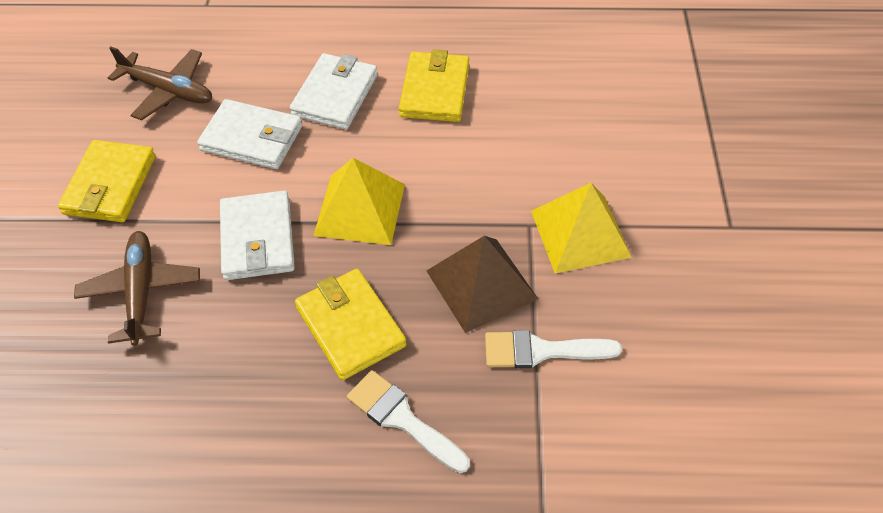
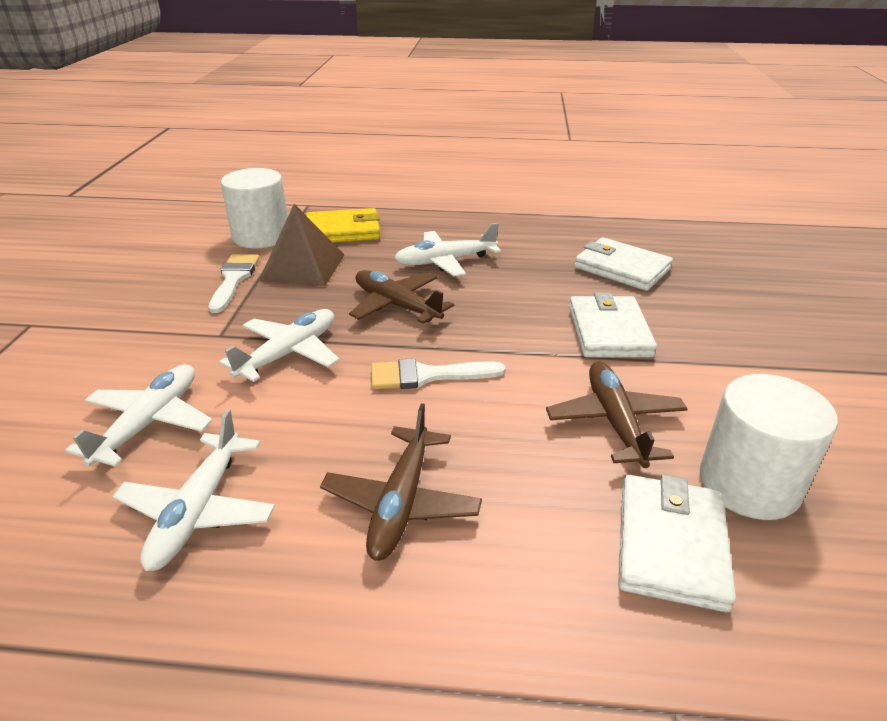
brown plane: 2 -> 3
white cylinder: 0 -> 2
white plane: 0 -> 4
yellow pyramid: 2 -> 0
yellow wallet: 3 -> 1

